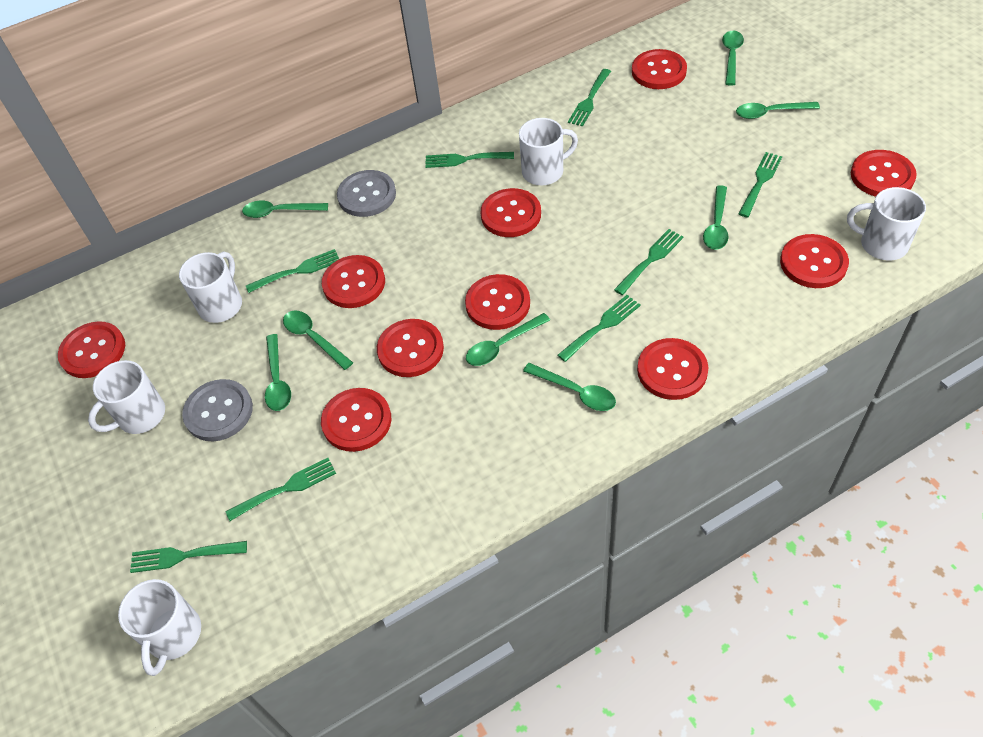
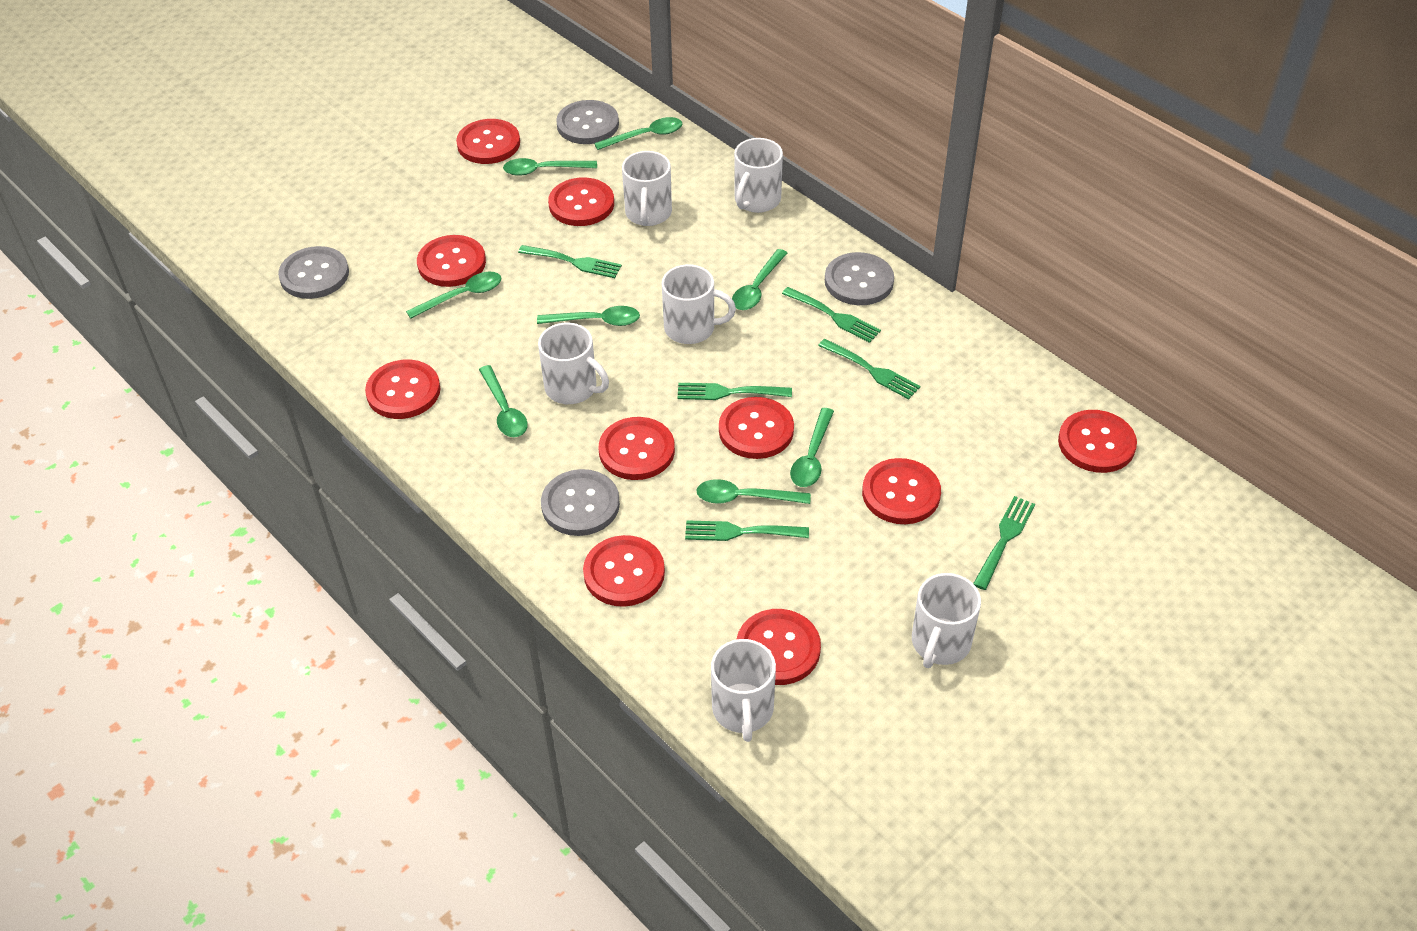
green fork: 8 -> 6
grey button: 2 -> 4
white mug: 5 -> 6

